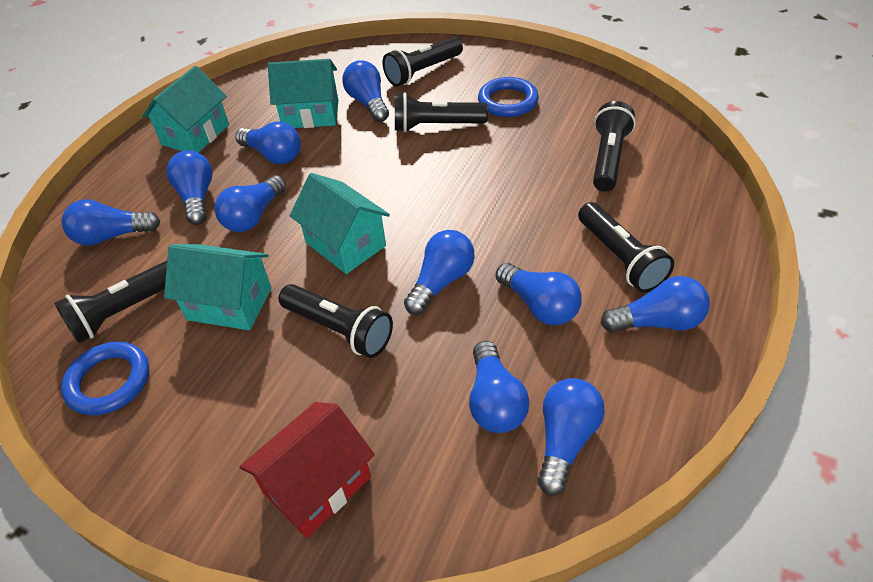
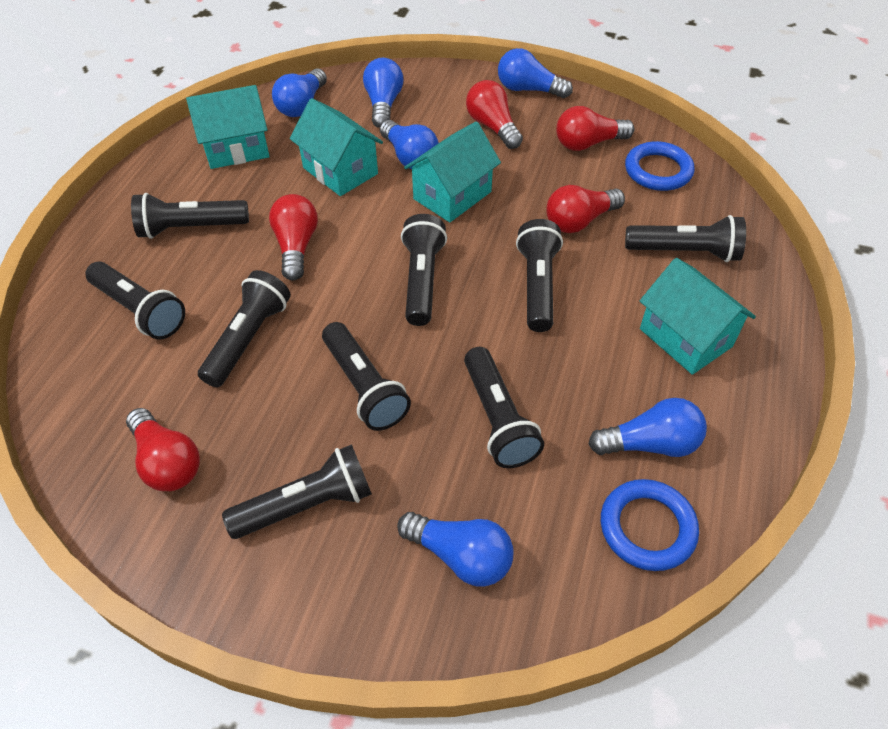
black flashlight: 6 -> 9
blue light bulb: 10 -> 6
red house: 1 -> 0
red light bulb: 0 -> 5

